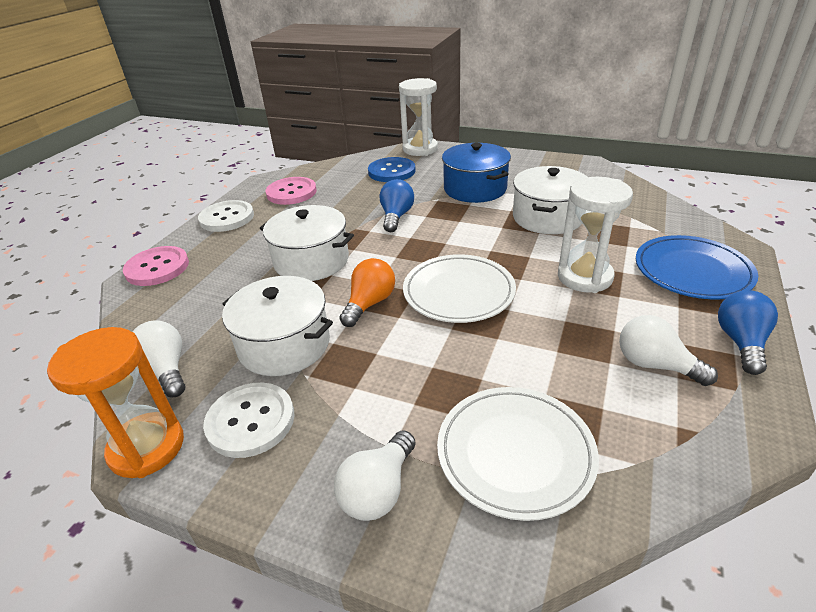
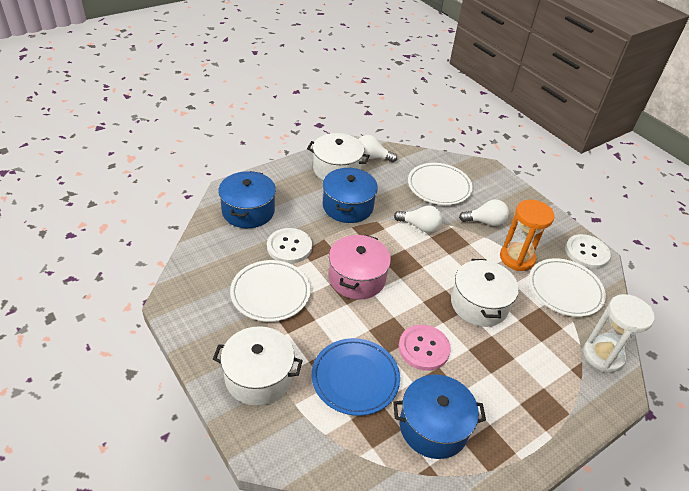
blue button: 1 -> 0
blue light bulb: 2 -> 0
blue pot: 1 -> 3
orange light bulb: 1 -> 0
pink button: 2 -> 1
pink pot: 0 -> 1
white hourglass: 2 -> 1
white plate: 2 -> 3

